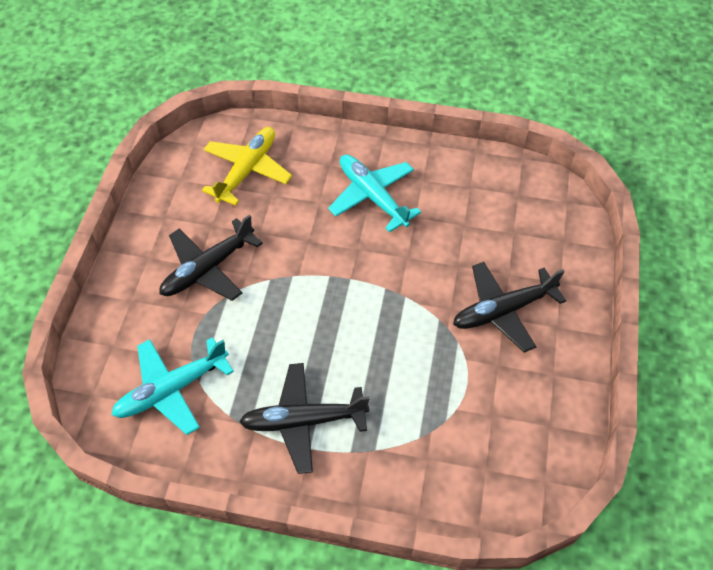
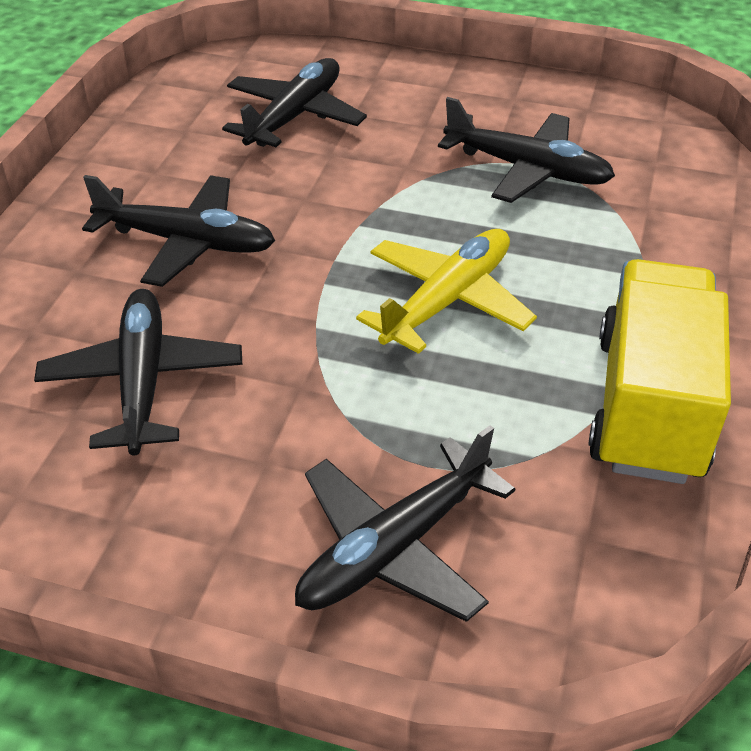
black plane: 3 -> 5
turquoise plane: 2 -> 0
yellow truck: 0 -> 1

